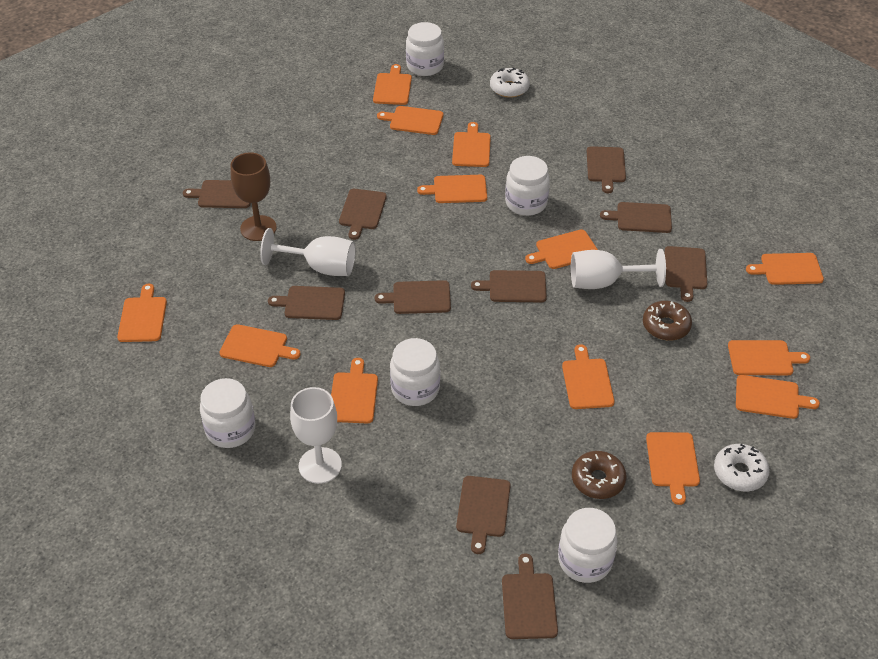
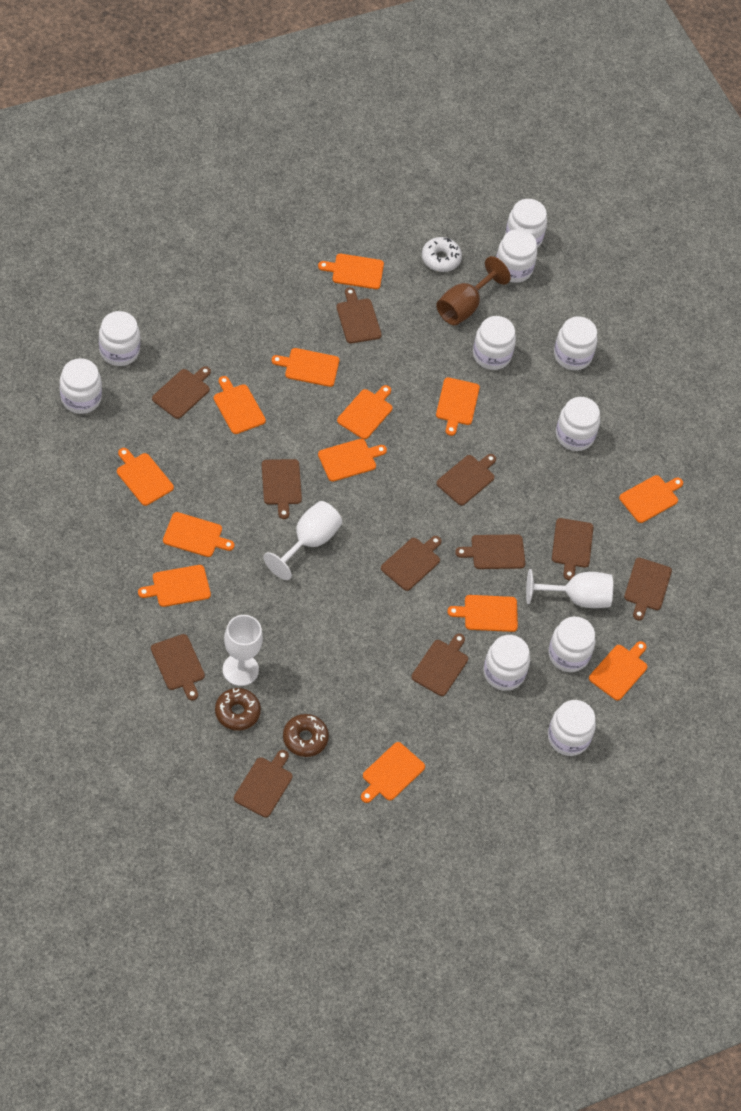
brown cutting board: 10 -> 11
white donut: 2 -> 1
white jar: 5 -> 10

